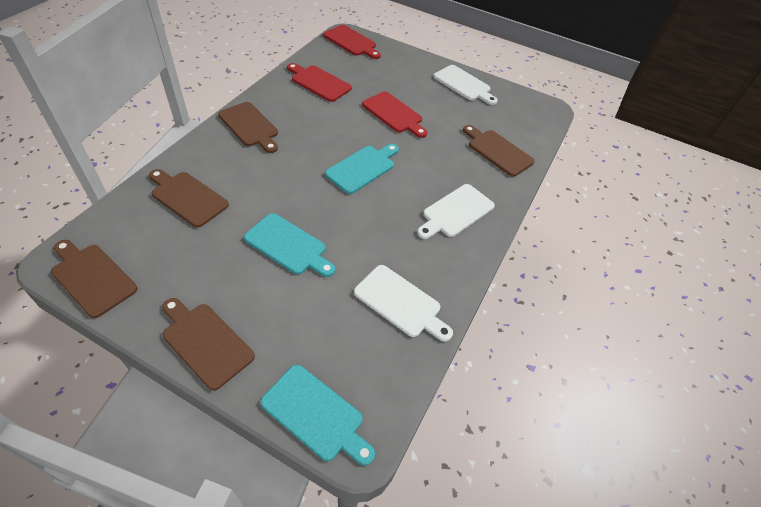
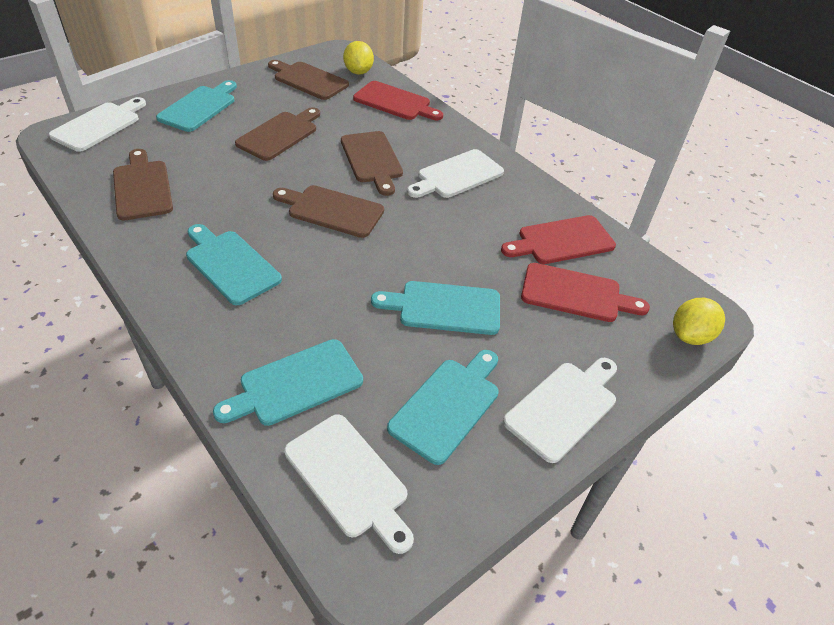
turquoise cutting board: 3 -> 5
white cutting board: 3 -> 4
yellow lemon: 0 -> 2

